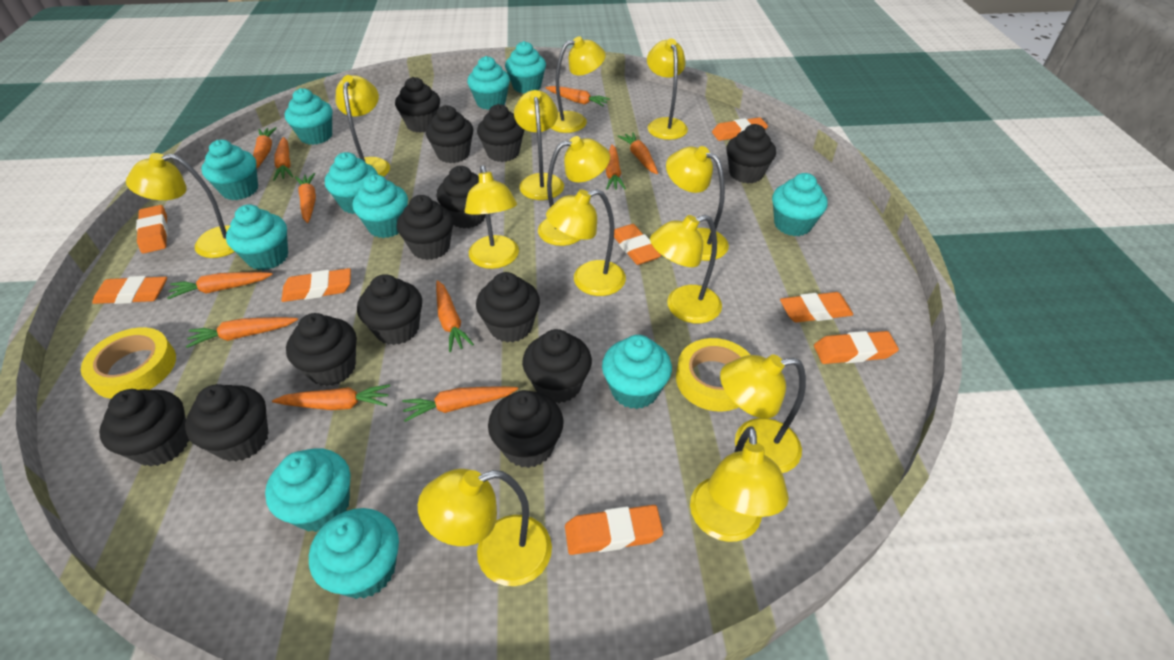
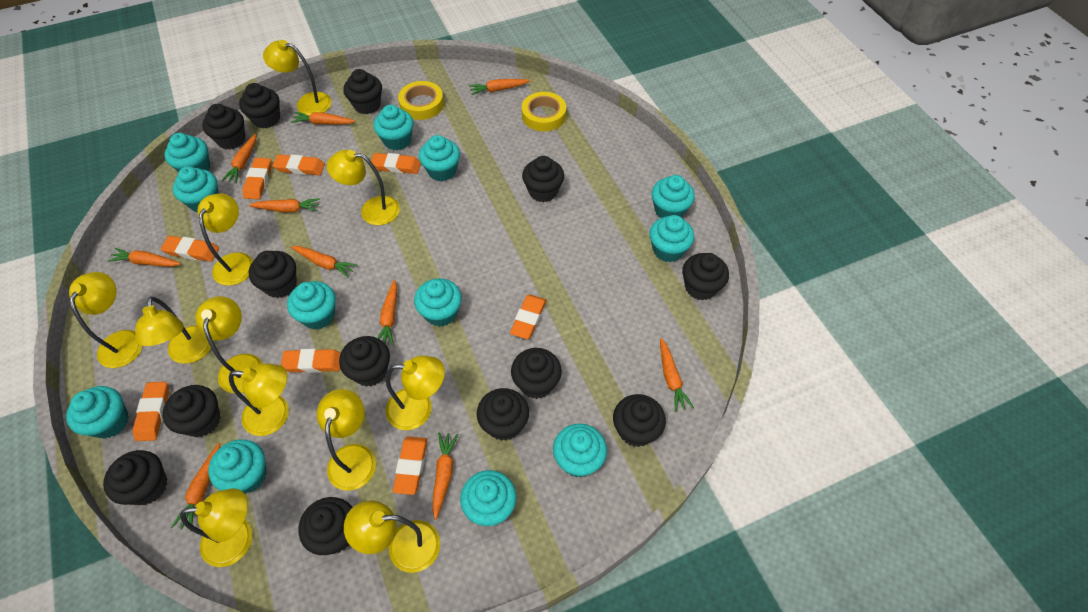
orange carrot: 11 -> 10
turquoise cupcake: 11 -> 12
yellow lamp: 13 -> 11

